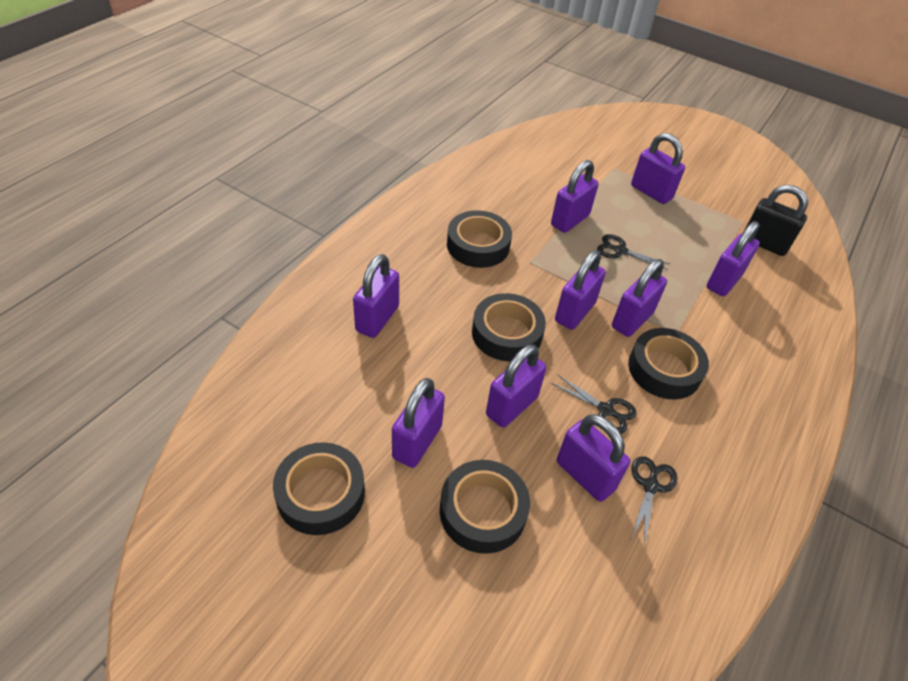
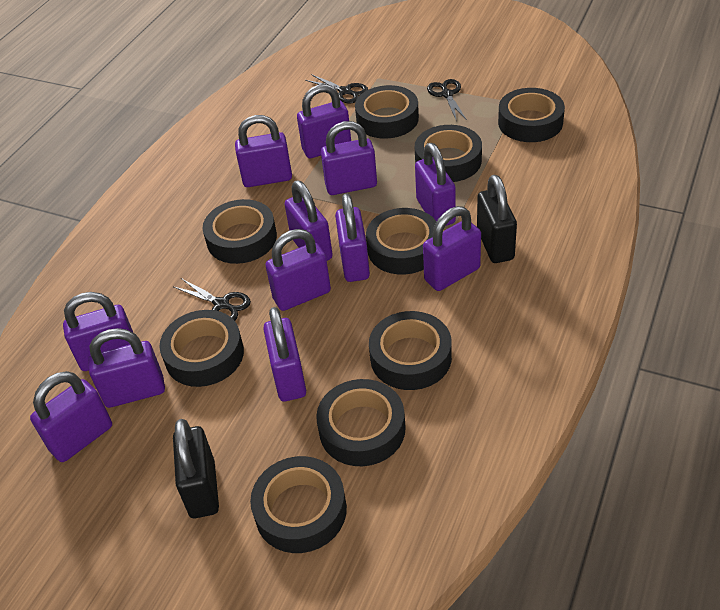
black padlock: 1 -> 2
black tape: 5 -> 9
purple padlock: 9 -> 12

